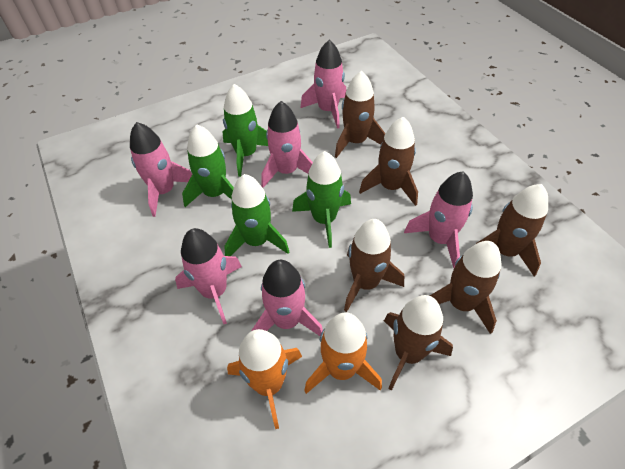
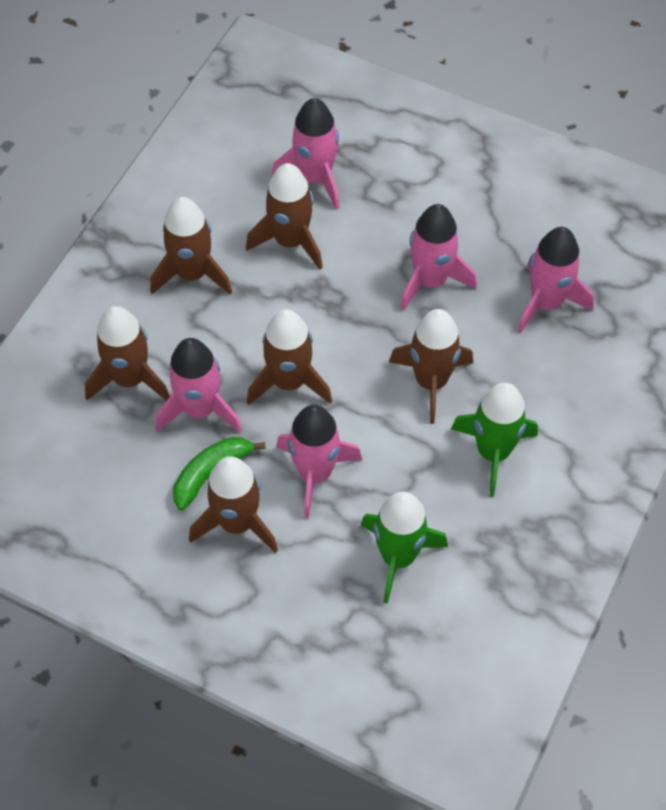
green banana: 0 -> 1
green rocket: 4 -> 2
orange rocket: 2 -> 0
pink rocket: 6 -> 5

